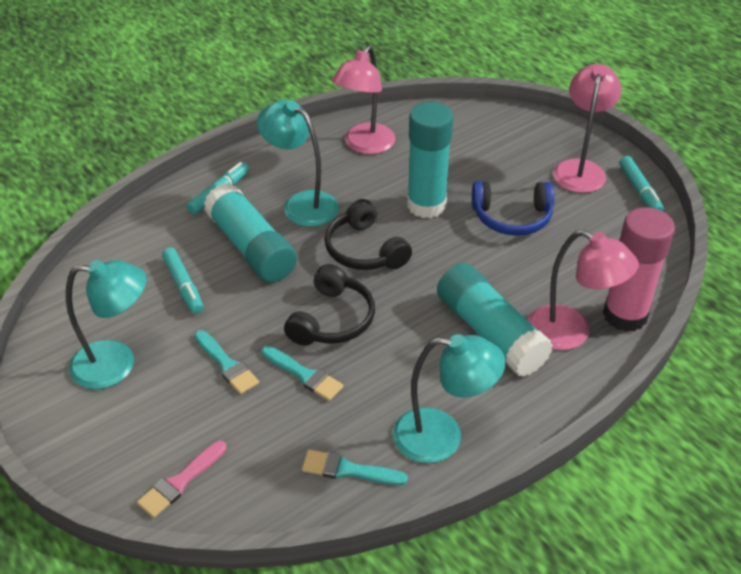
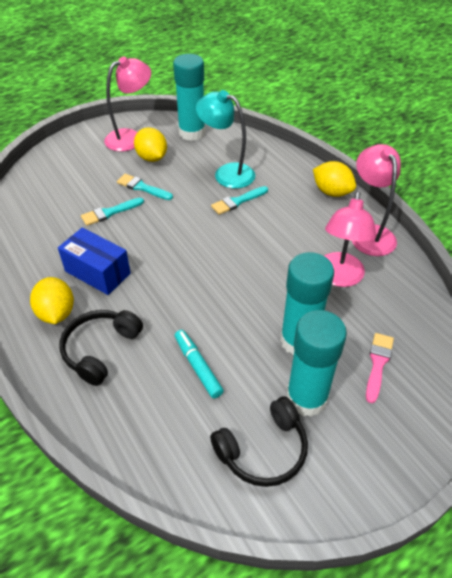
blue box: 0 -> 1
blue headphones: 1 -> 0
pink glue stick: 1 -> 0
turquoise lamp: 3 -> 1
turquoise marker: 3 -> 1
yellow lemon: 0 -> 3

